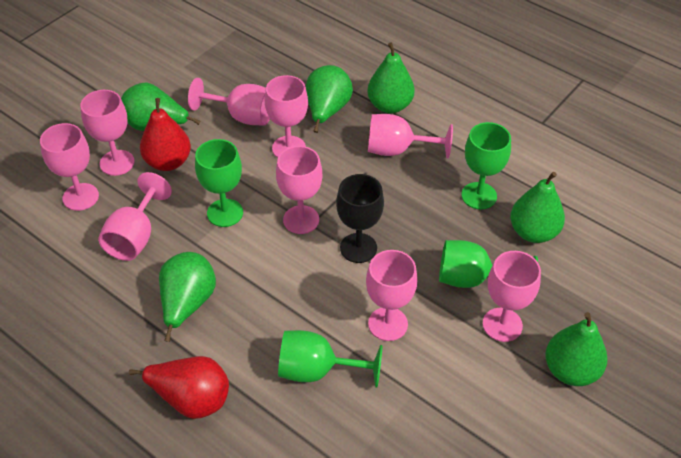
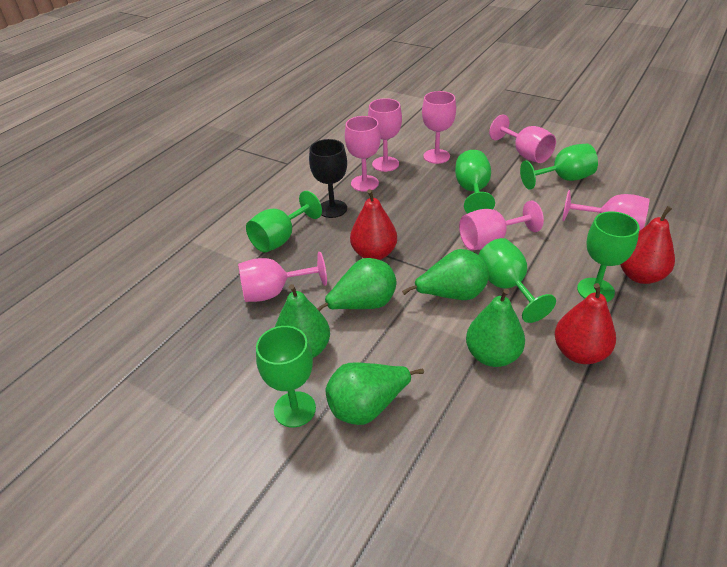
green goblet: 4 -> 6
green pear: 6 -> 5
pink goblet: 9 -> 7
red pear: 2 -> 3

